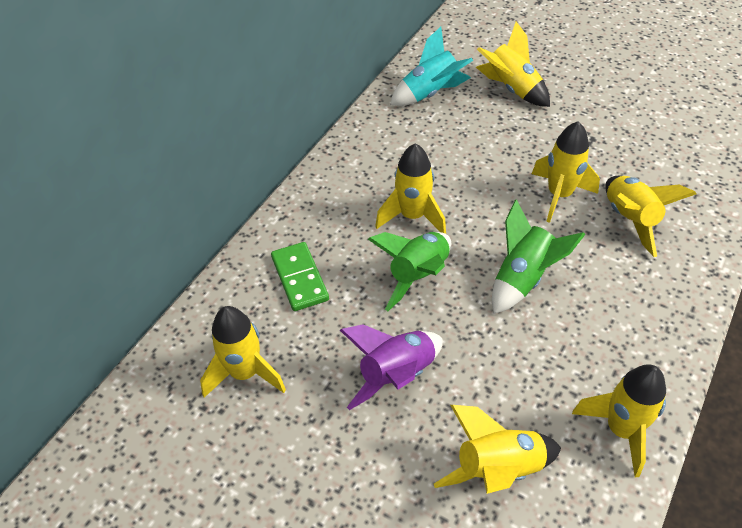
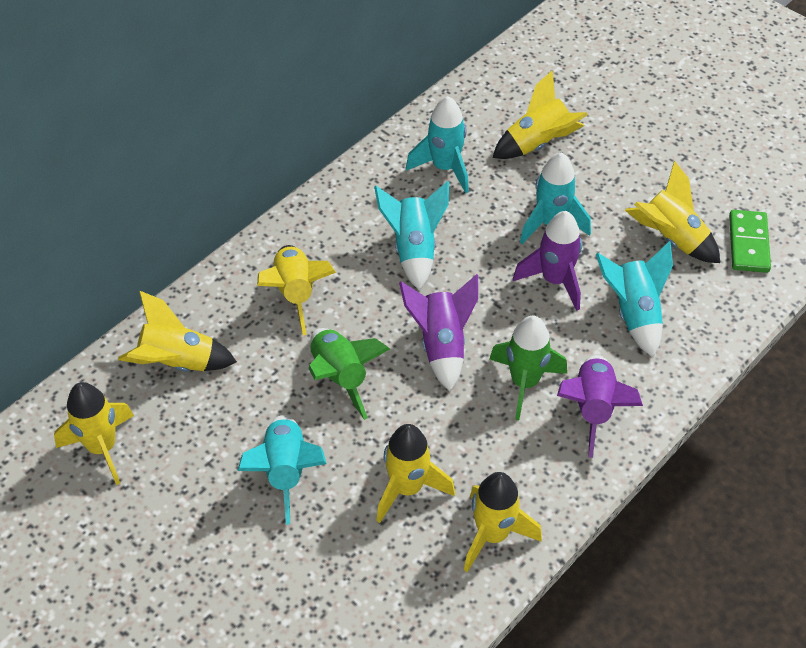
purple rocket: 1 -> 3
turquoise rocket: 1 -> 5

